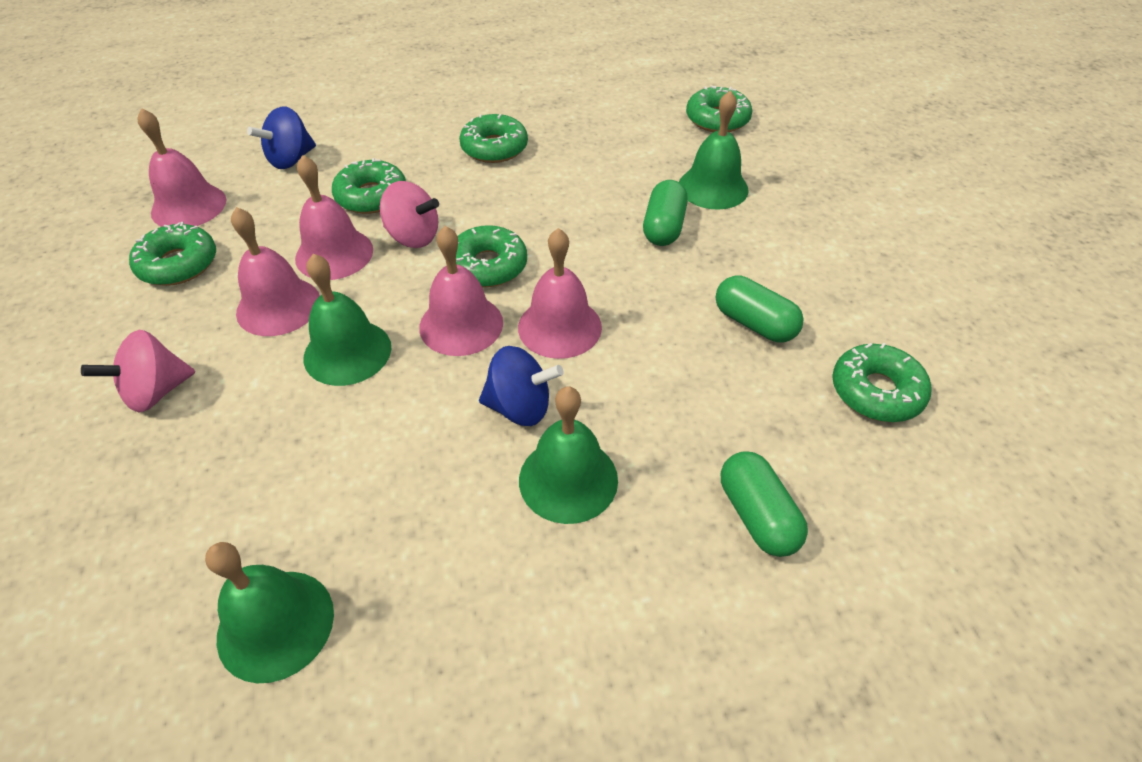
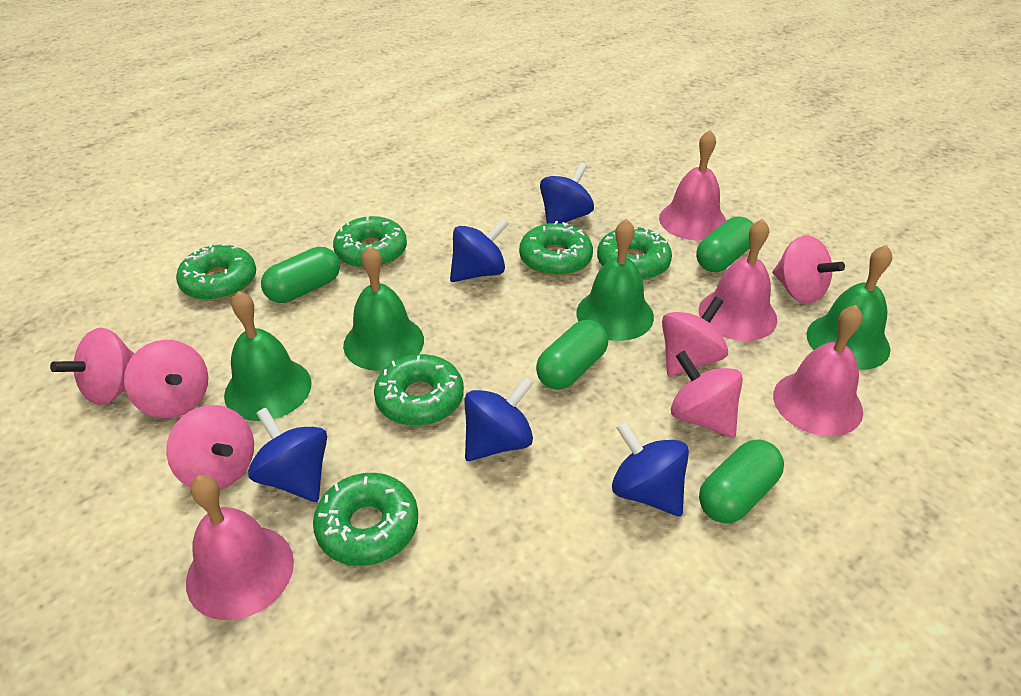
blue spinning top: 2 -> 5
green capsule: 3 -> 4
pink bell: 5 -> 4
pink spinning top: 2 -> 6

